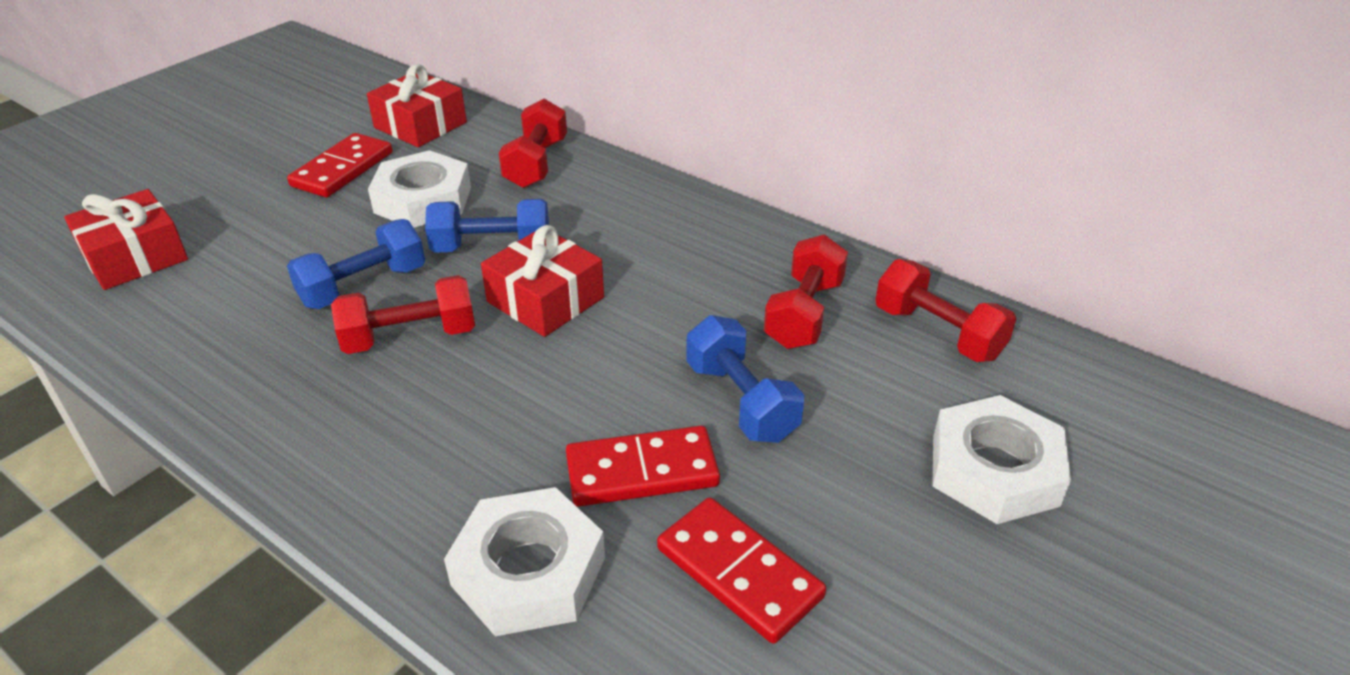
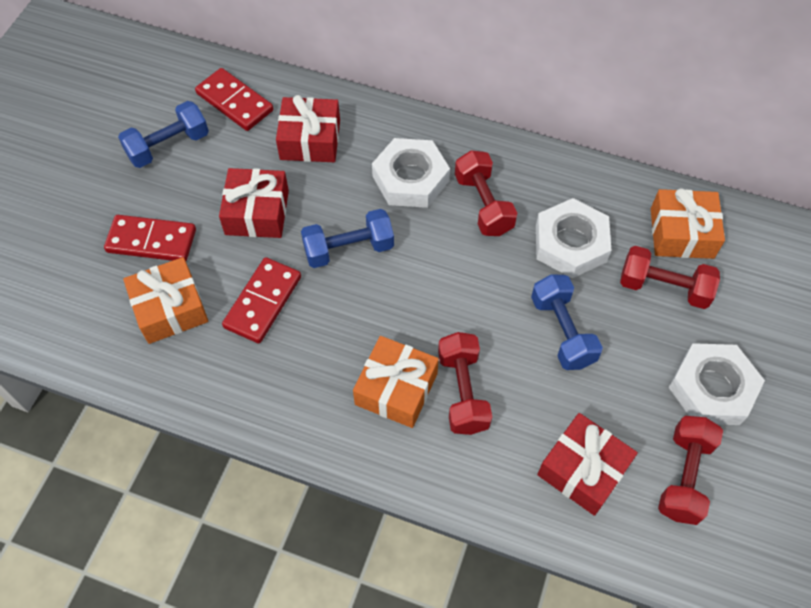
orange gift: 0 -> 3

